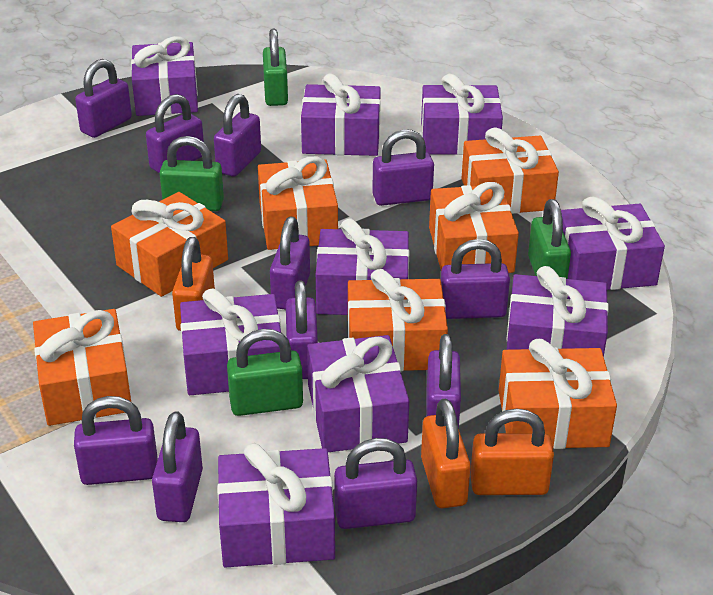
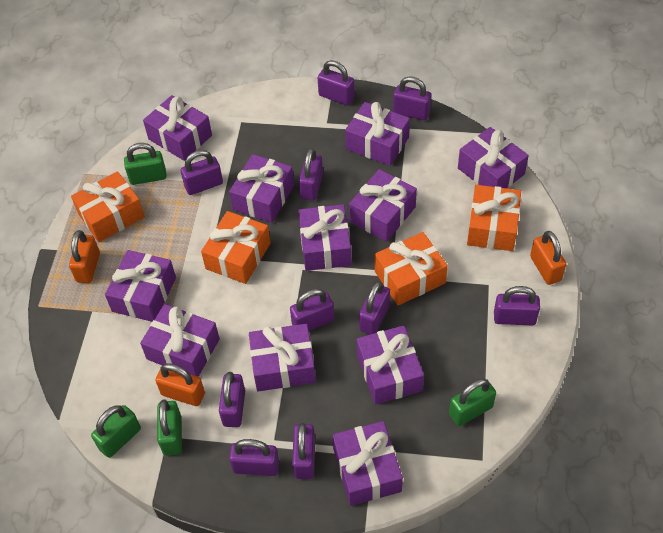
orange gift: 7 -> 4
purple gift: 9 -> 11
purple padlock: 11 -> 10

